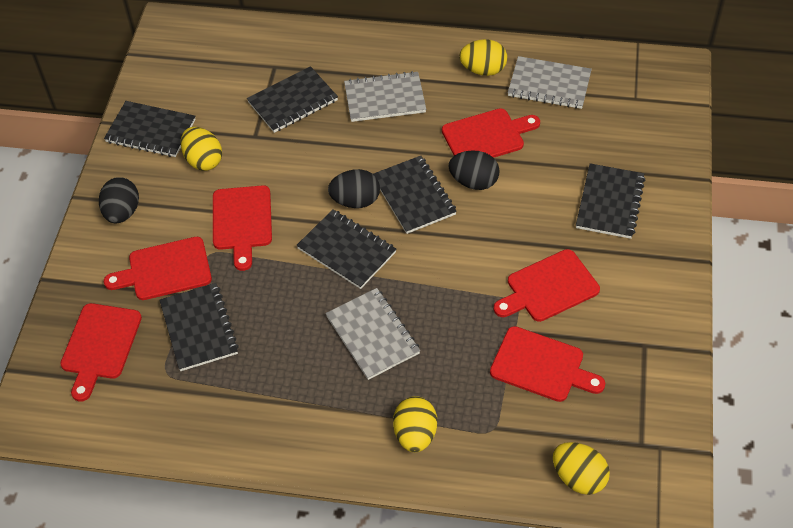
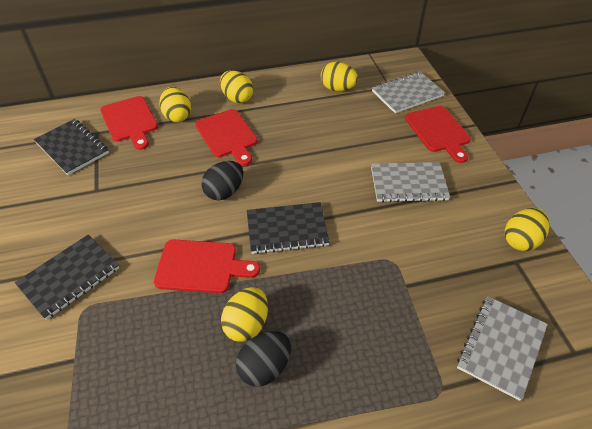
black egg: 3 -> 2
black notebook: 6 -> 3
red cutting board: 6 -> 4
yellow egg: 4 -> 5

